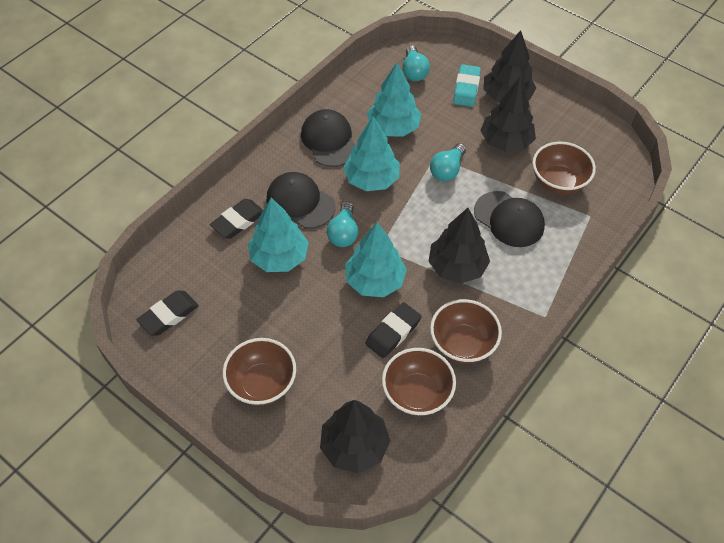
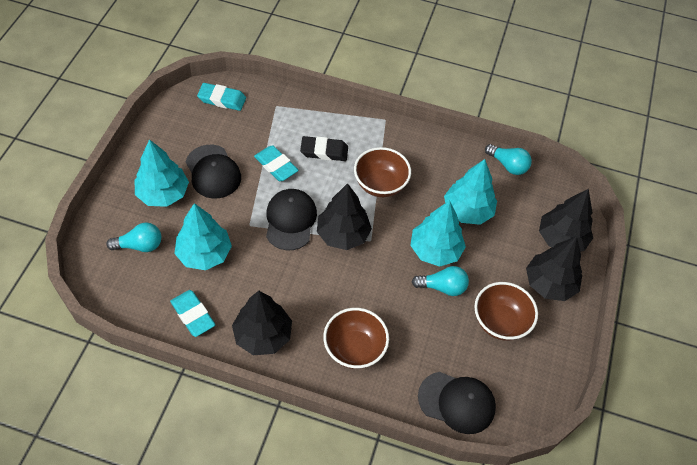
black eraser: 3 -> 1
brown bowl: 4 -> 3
turquoise eraser: 1 -> 3

